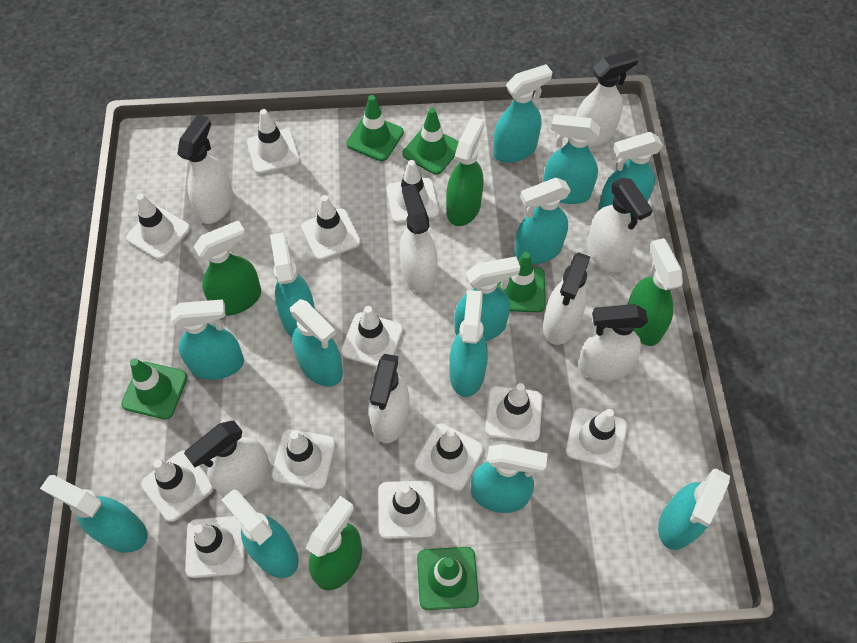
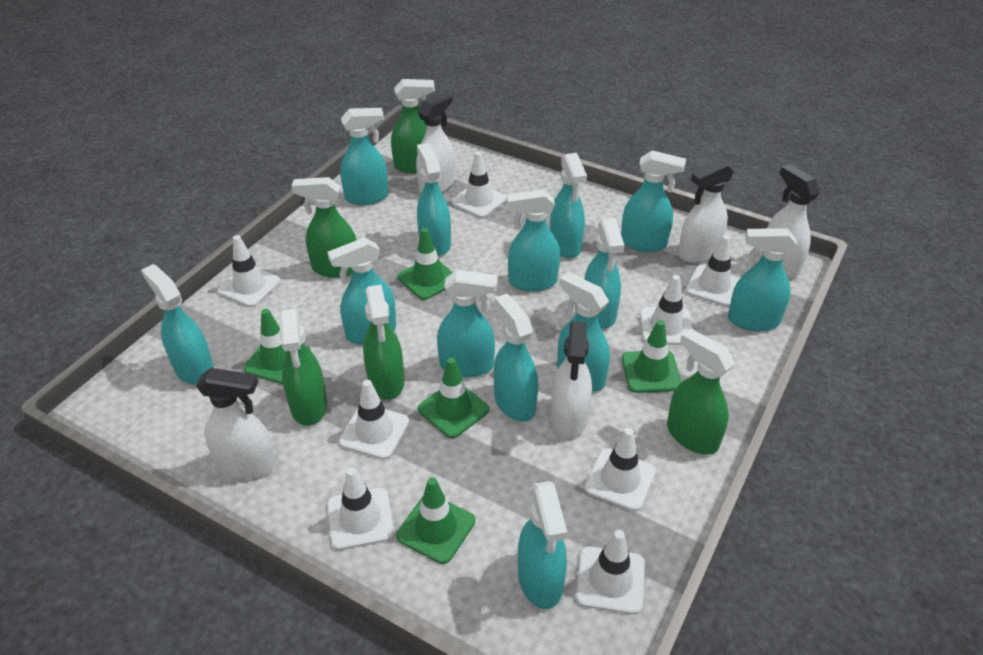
green spray bottle: 4 -> 5
white spray bottle: 8 -> 5
white traffic cone: 12 -> 8

